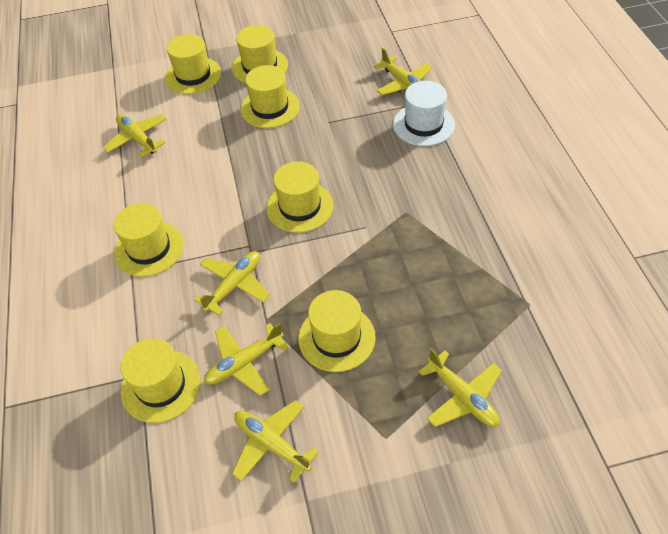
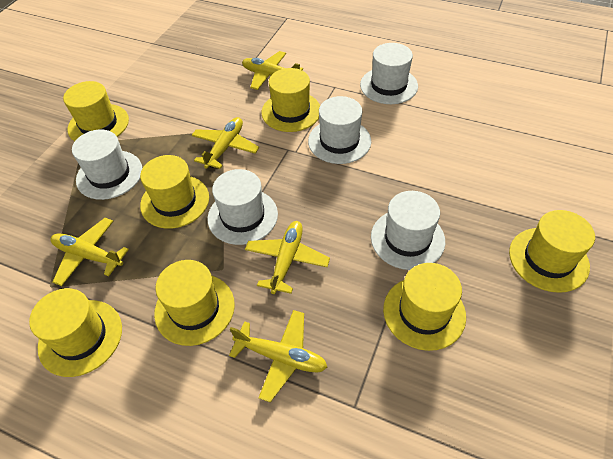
white hat: 1 -> 5
yellow plane: 6 -> 5

